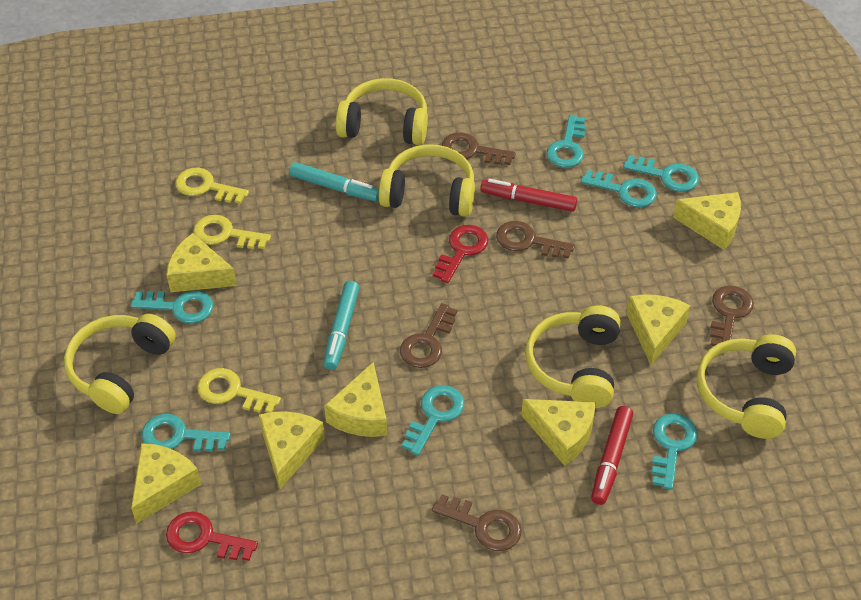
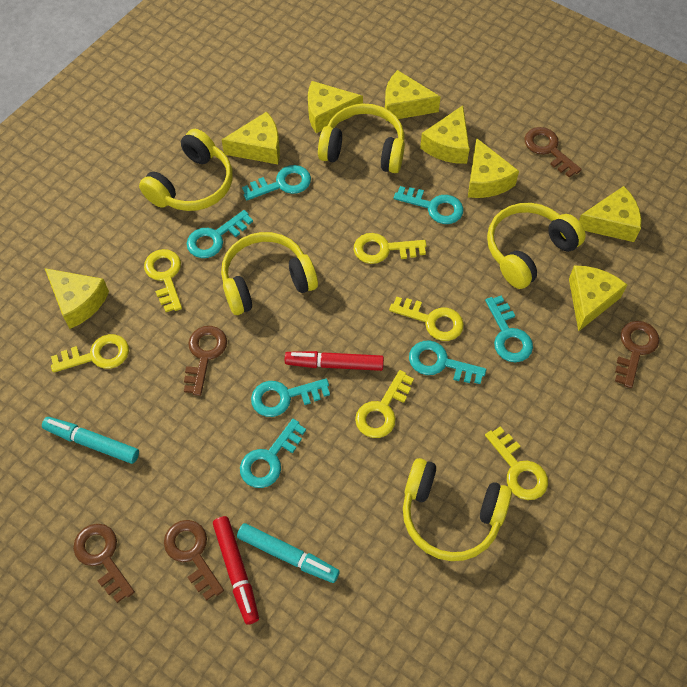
red key: 2 -> 0
yellow cheese: 7 -> 8
yellow key: 3 -> 6

